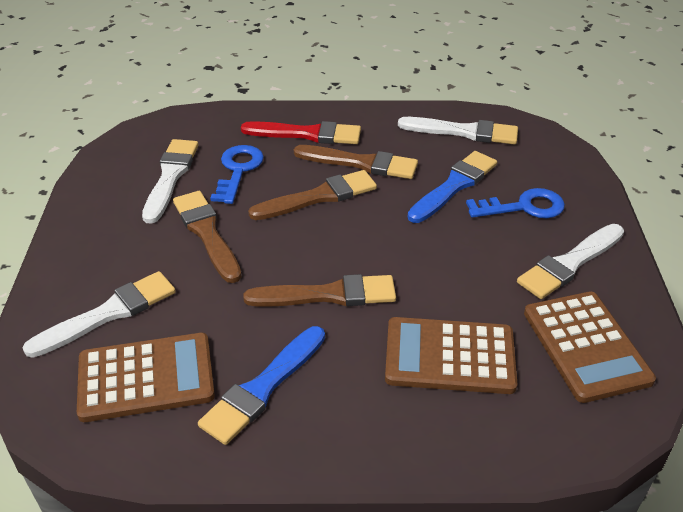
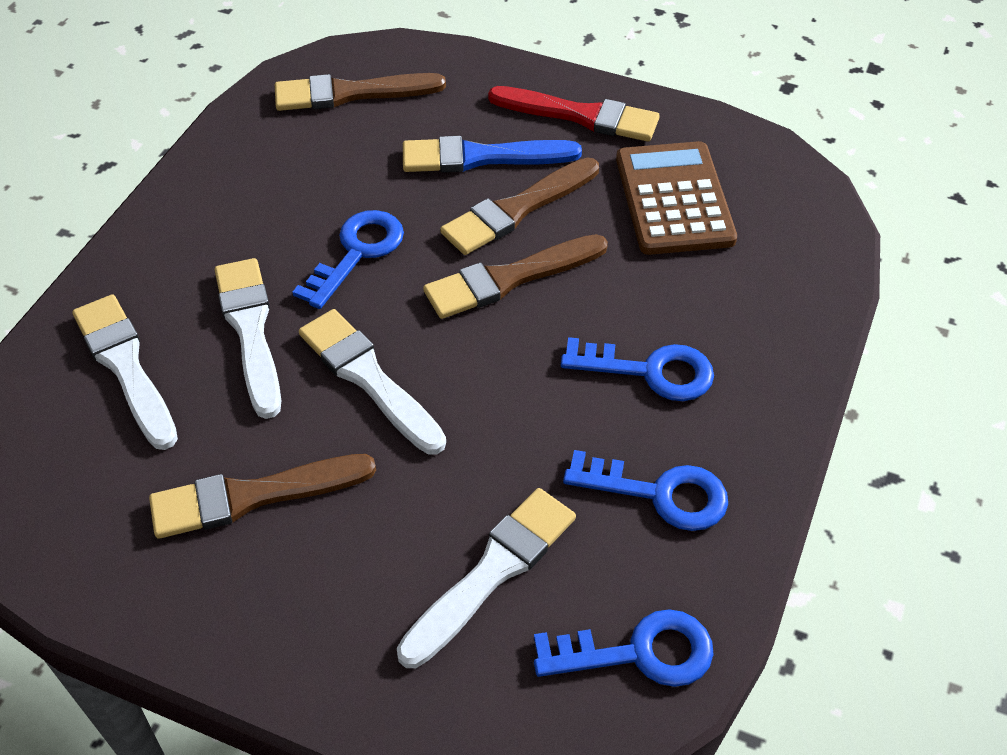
blue brush: 2 -> 1
blue key: 2 -> 4
brown calculator: 3 -> 1

